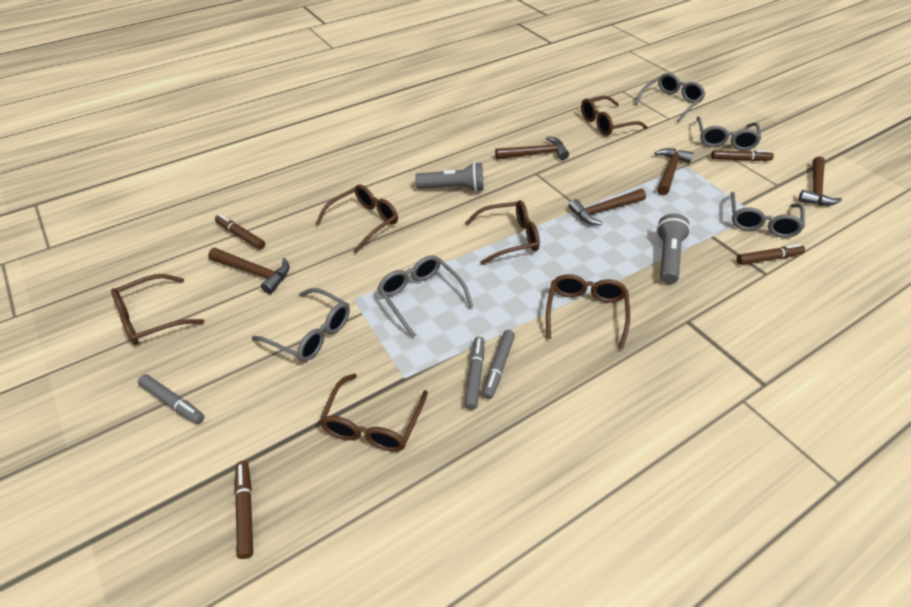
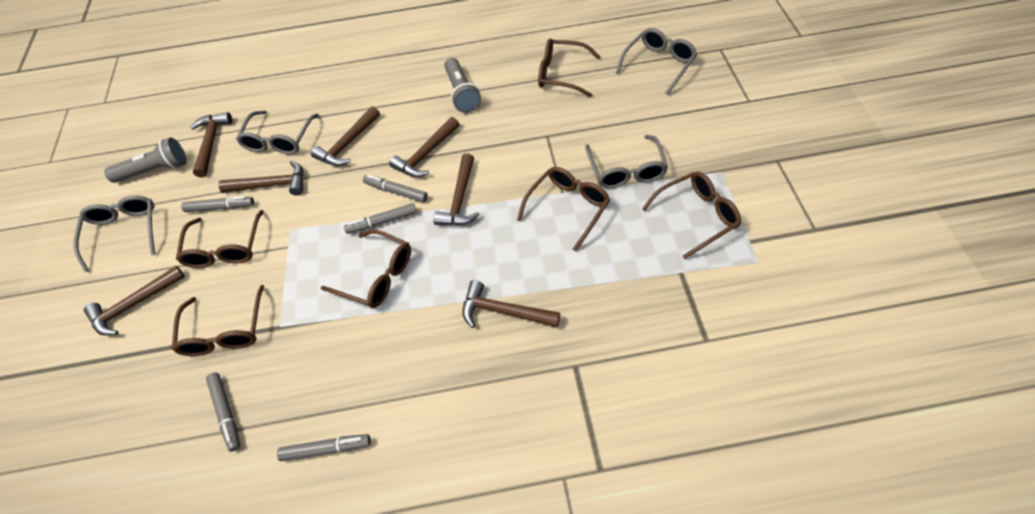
brown hammer: 5 -> 7
brown marker: 4 -> 0
grey glasses: 5 -> 4
grey marker: 3 -> 5

